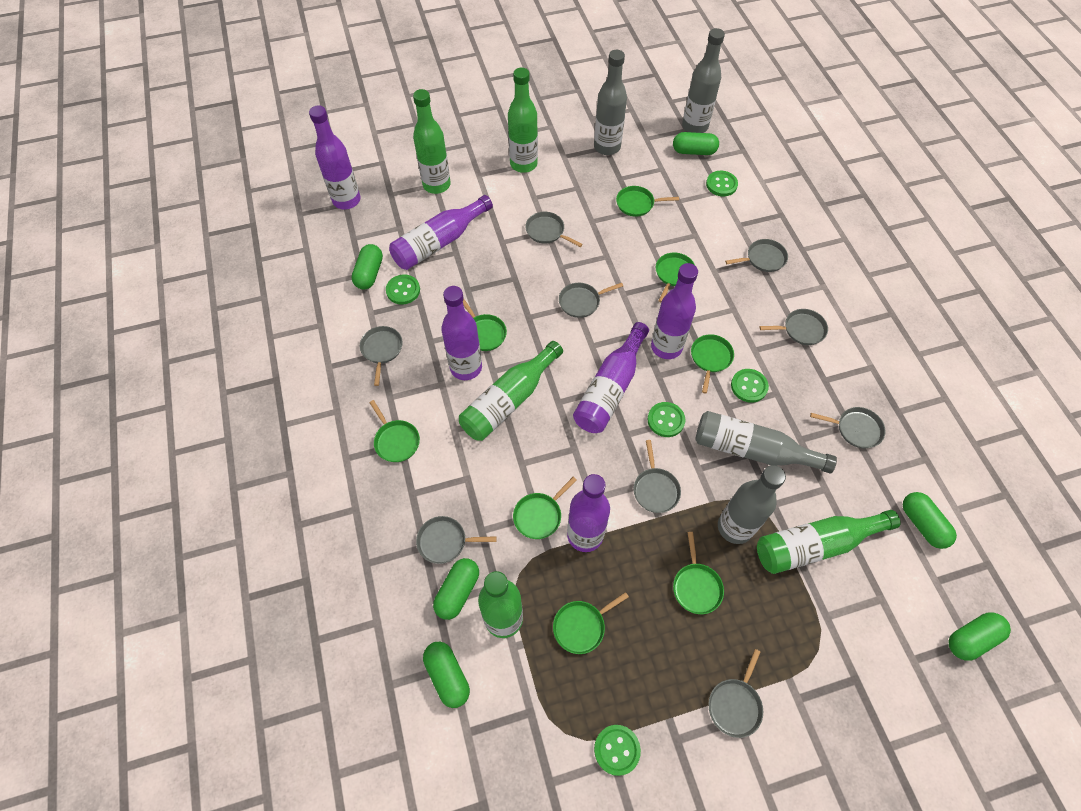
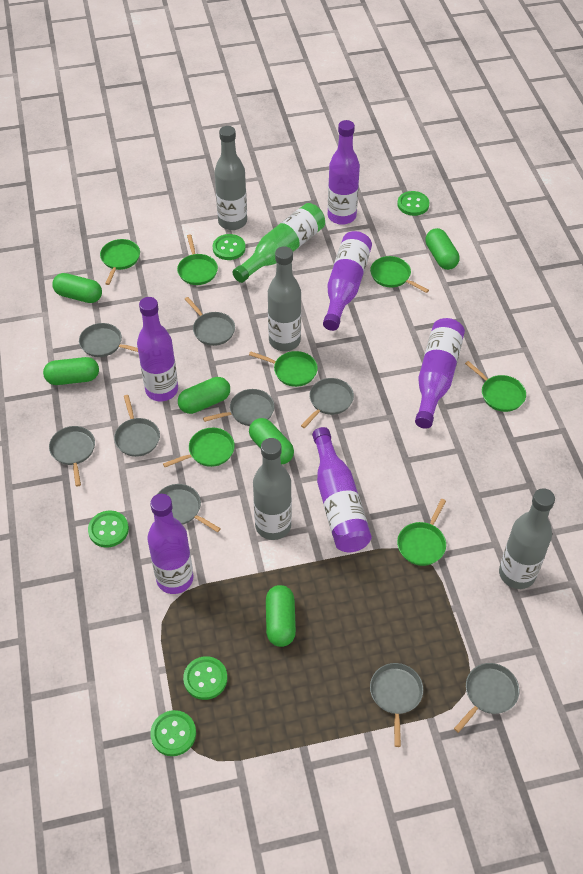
green bottle: 5 -> 1
green pan: 8 -> 7

